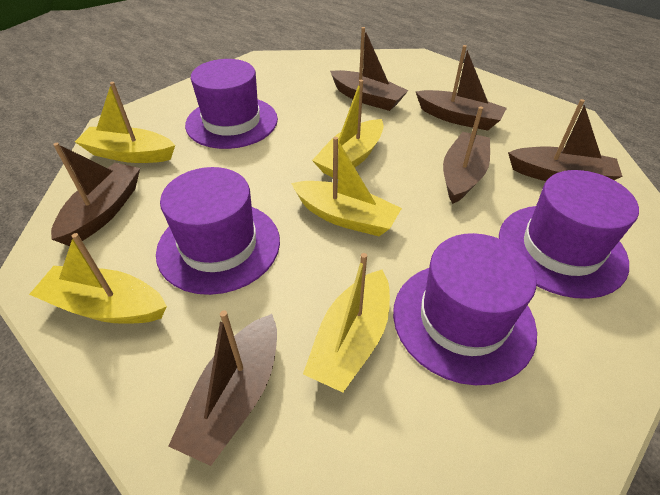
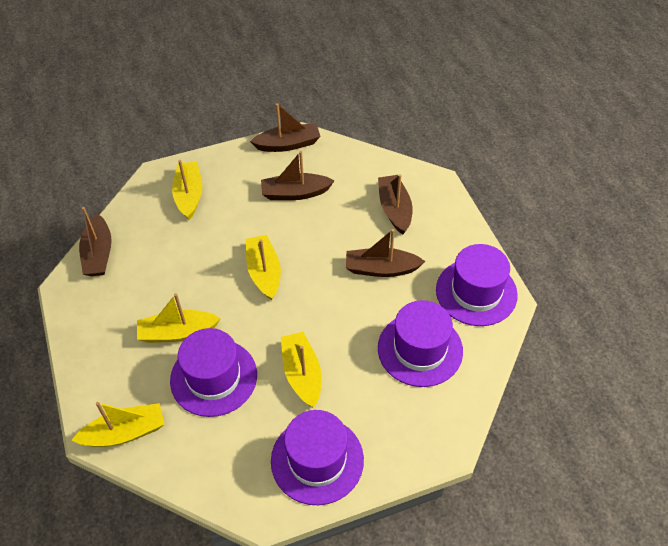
brown boat: 6 -> 5

